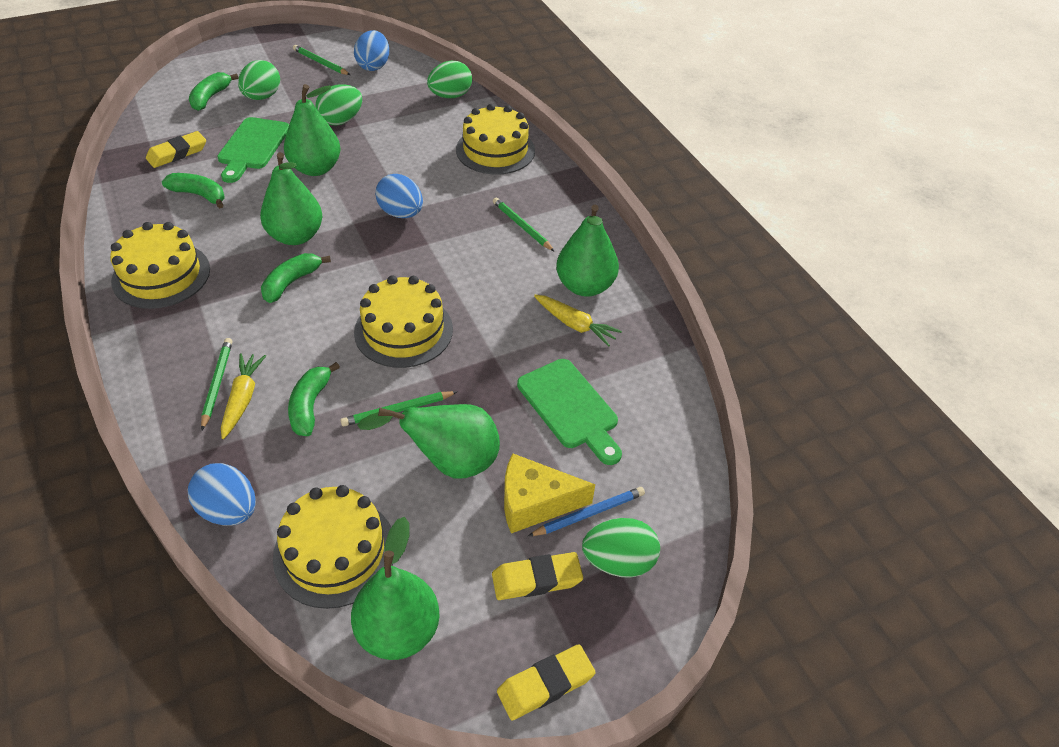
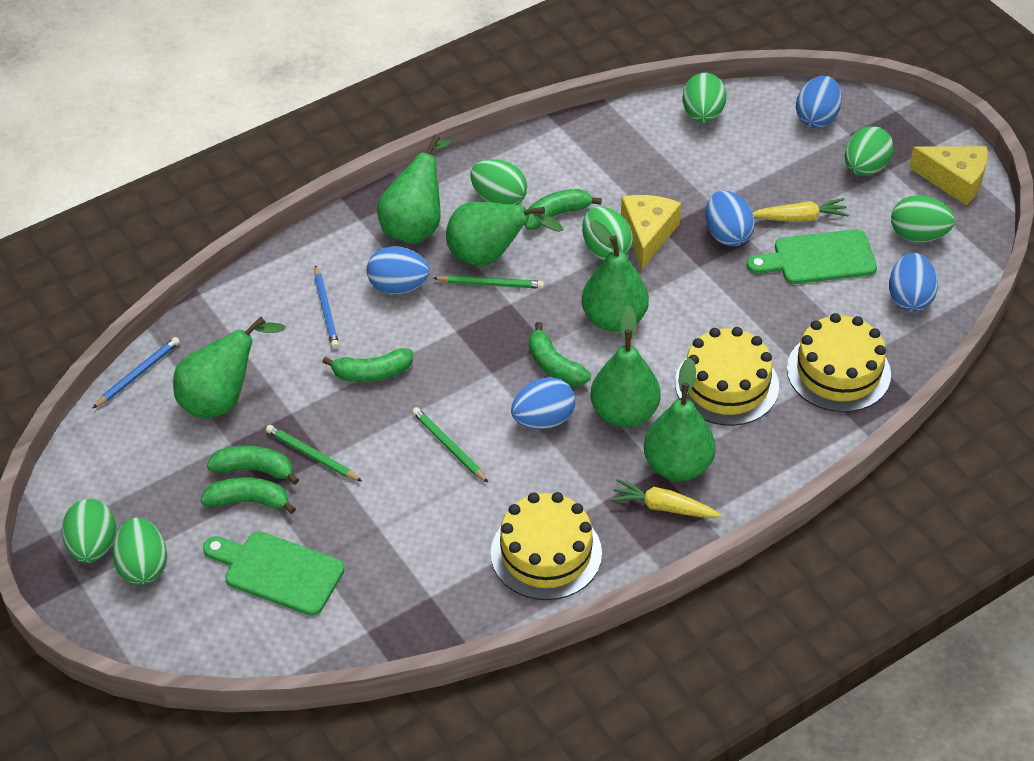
blue egg: 3 -> 5
blue pencil: 1 -> 2
green banana: 4 -> 5
green egg: 4 -> 7
green pear: 5 -> 6
green pencil: 4 -> 3
yellow cake: 4 -> 3
yellow cheese: 1 -> 2
yellow eraser: 3 -> 0

